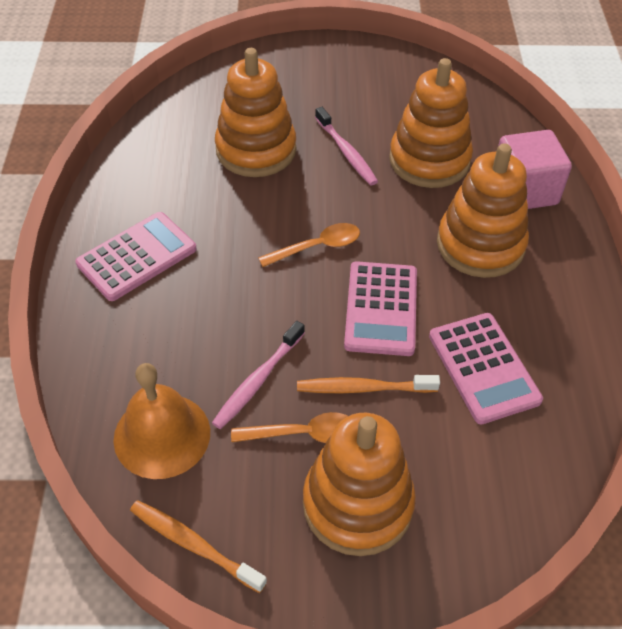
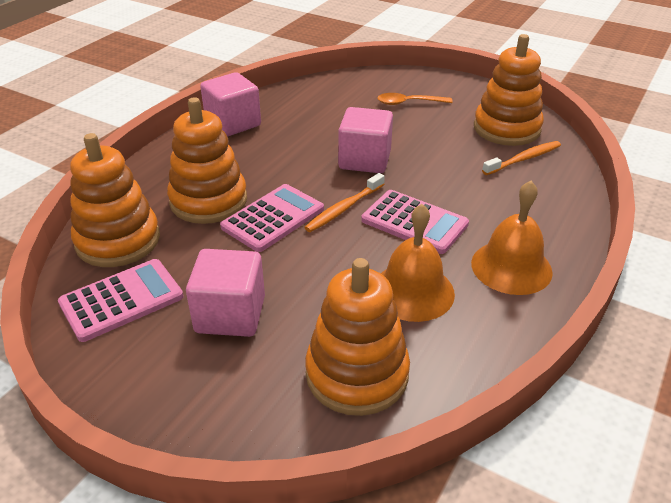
orange bell: 1 -> 2
orange spoon: 2 -> 1
pink cube: 1 -> 3
pink toothbrush: 2 -> 0

